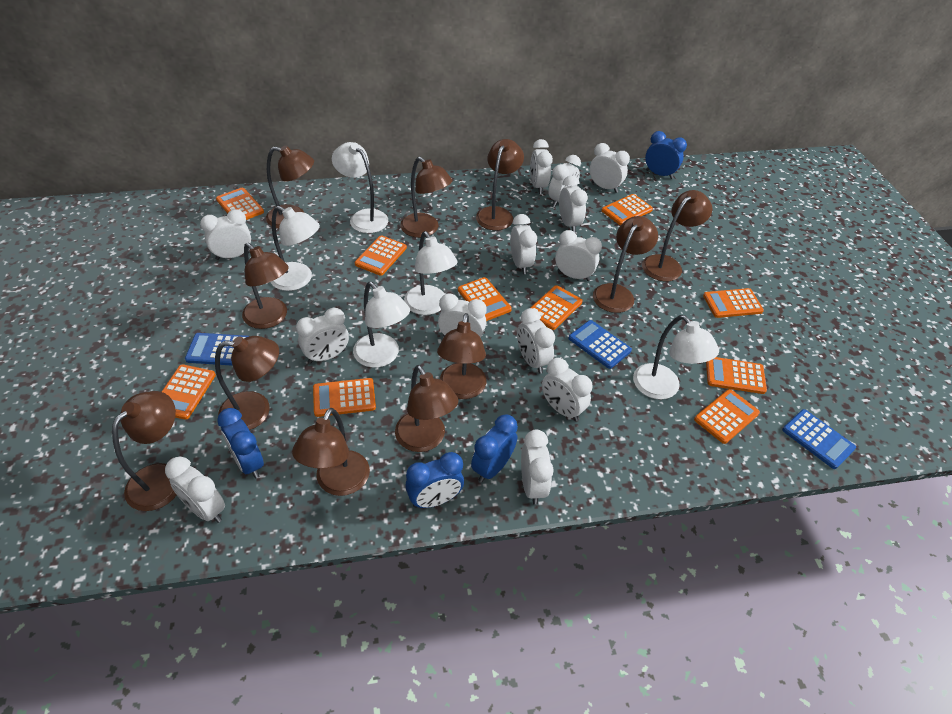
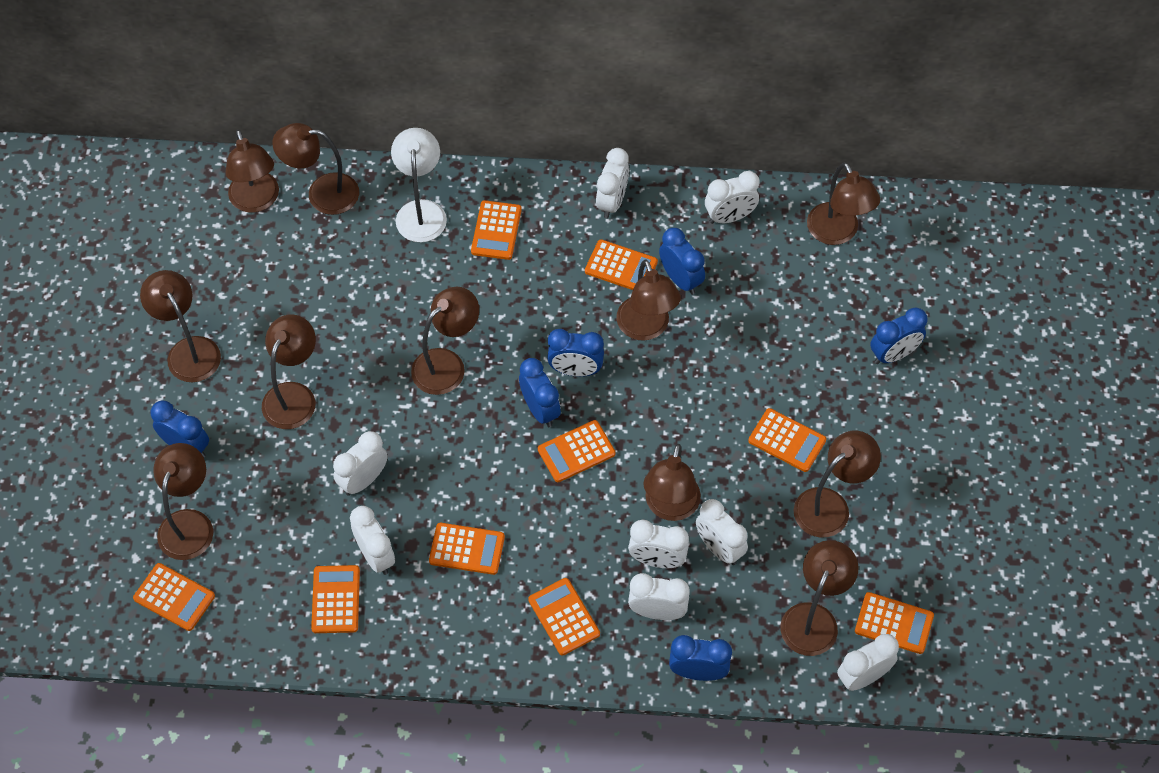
blue calculator: 3 -> 0
blue clock: 4 -> 6
orange calculator: 10 -> 9
white clock: 13 -> 8
white lamp: 5 -> 1

